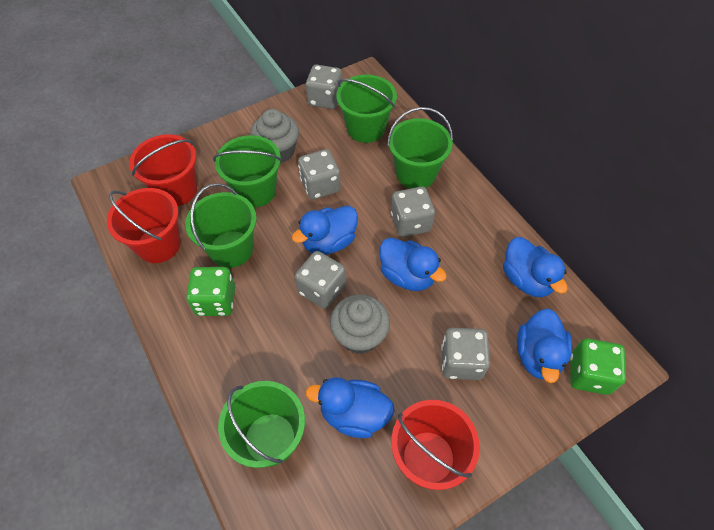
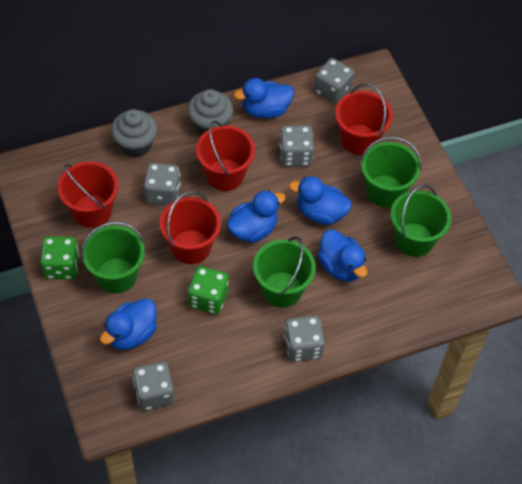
green bucket: 5 -> 4
red bucket: 3 -> 4

